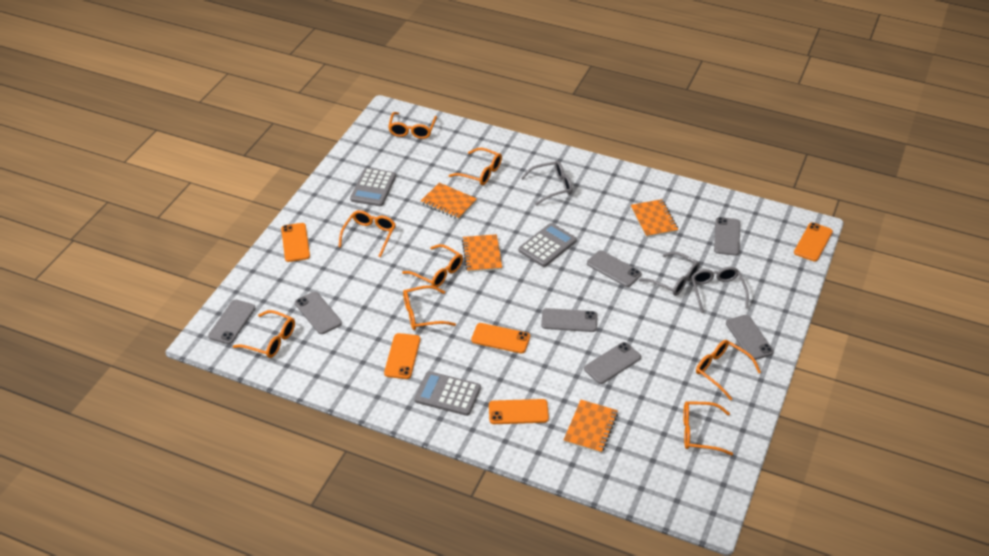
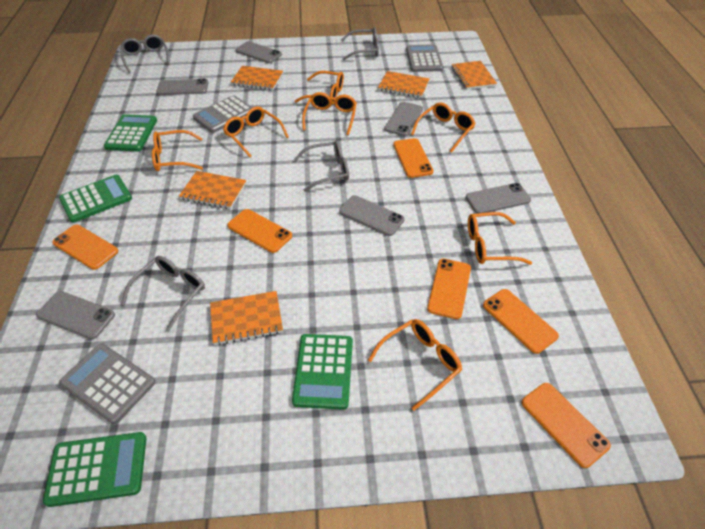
green calculator: 0 -> 4
grey glasses: 3 -> 4
grey phone: 7 -> 6
orange glasses: 8 -> 7
orange notebook: 4 -> 5
orange phone: 5 -> 6

